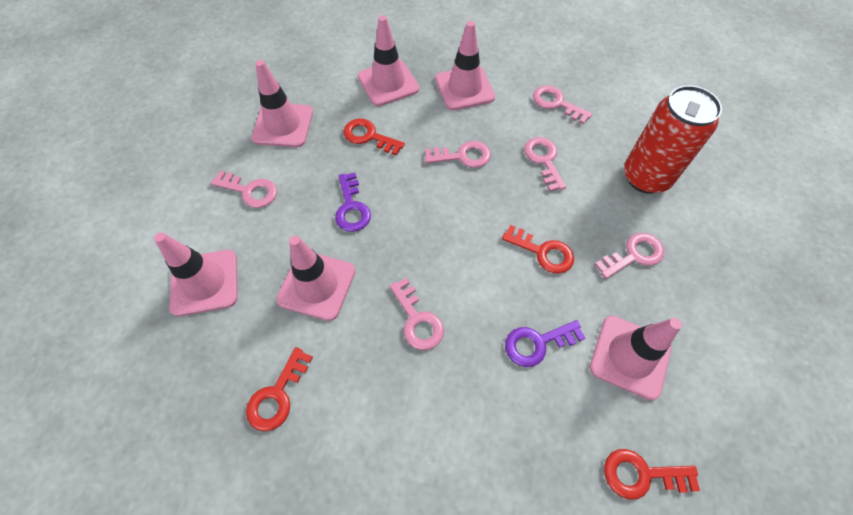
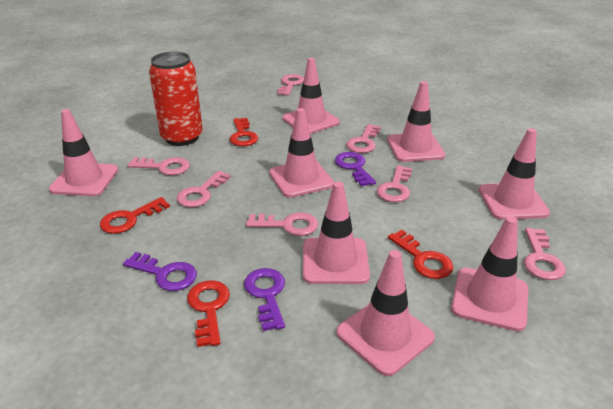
pink key: 6 -> 7
pink traffic cone: 6 -> 8
purple key: 2 -> 3

